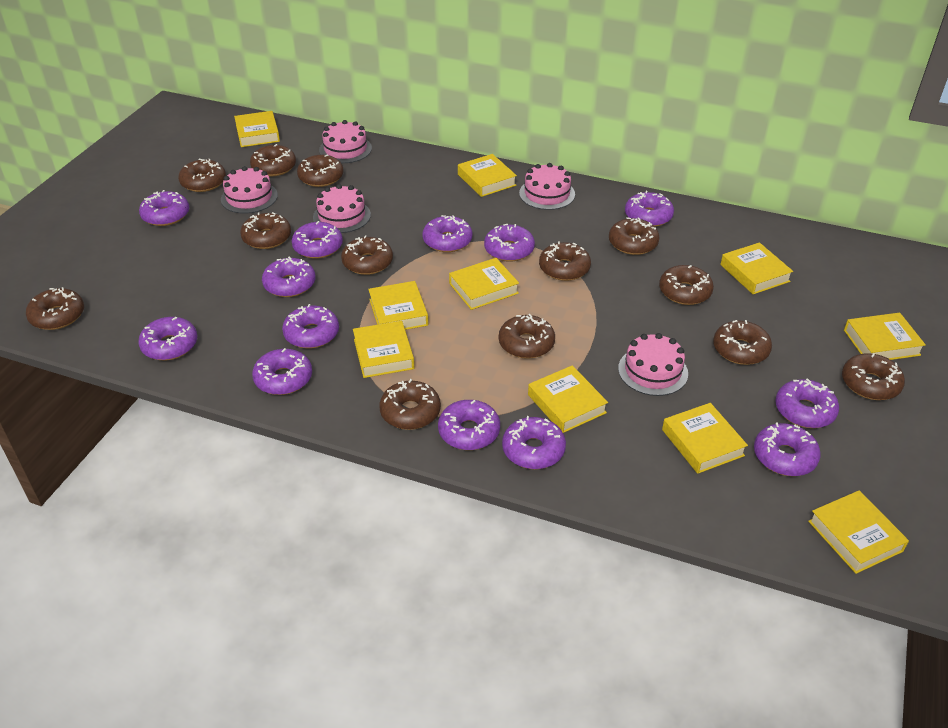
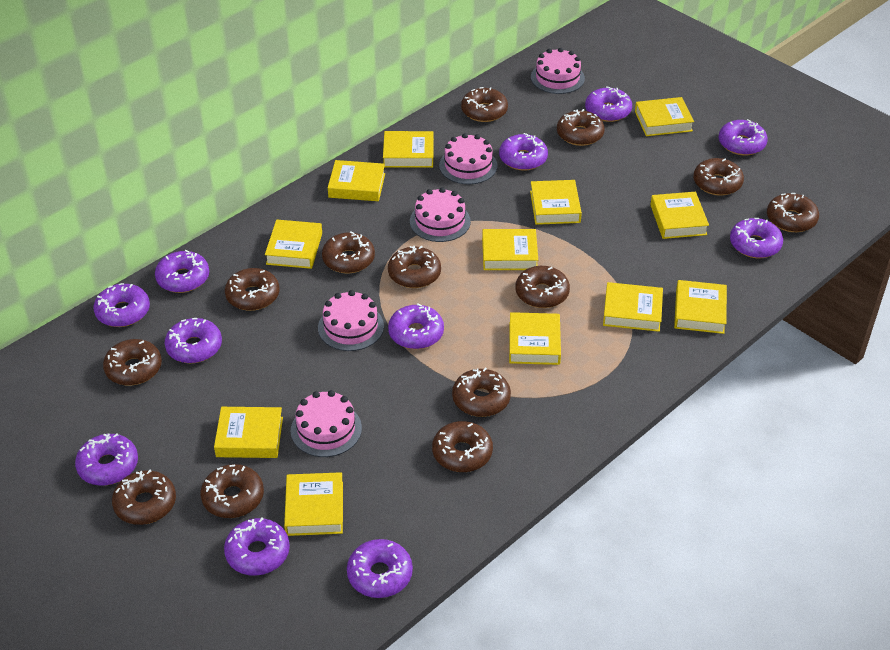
purple donut: 13 -> 11
yellow book: 10 -> 12

